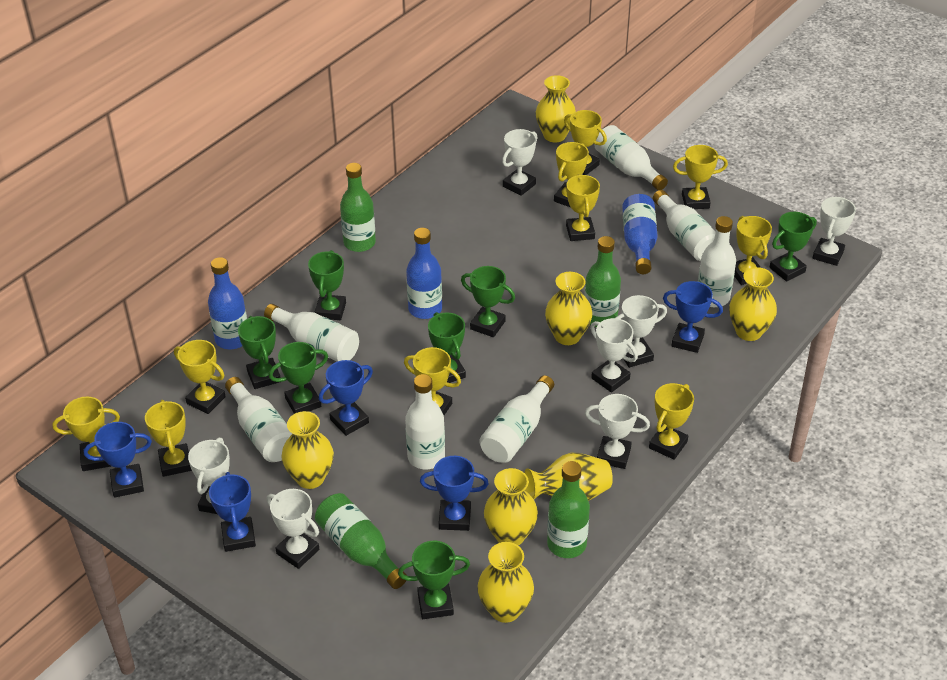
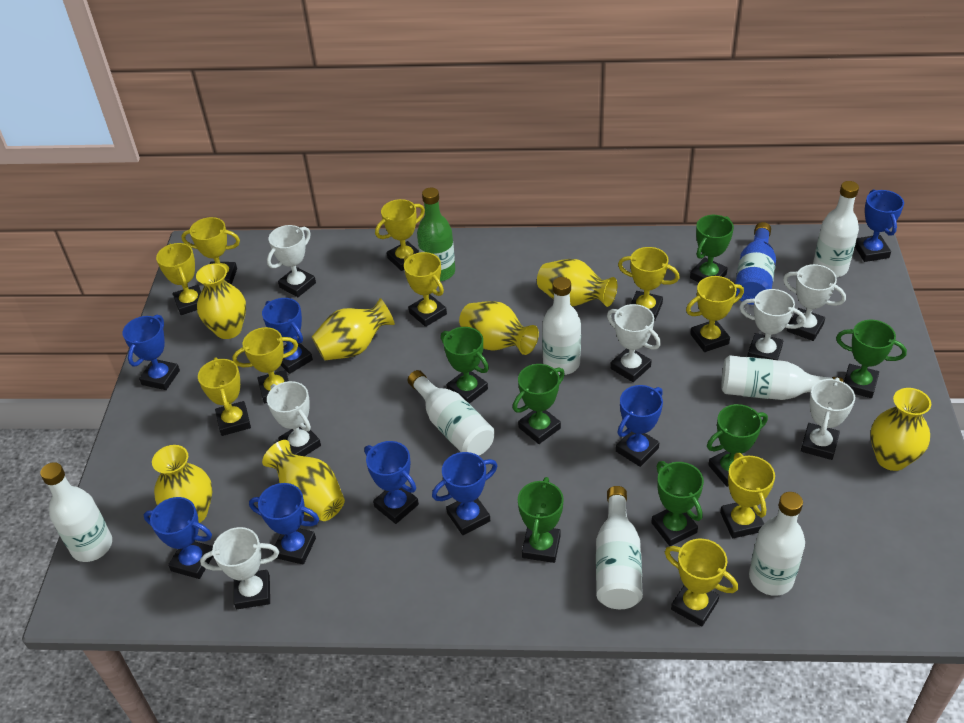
blue bottle: 3 -> 1
blue trophy: 5 -> 8
green bottle: 4 -> 1

